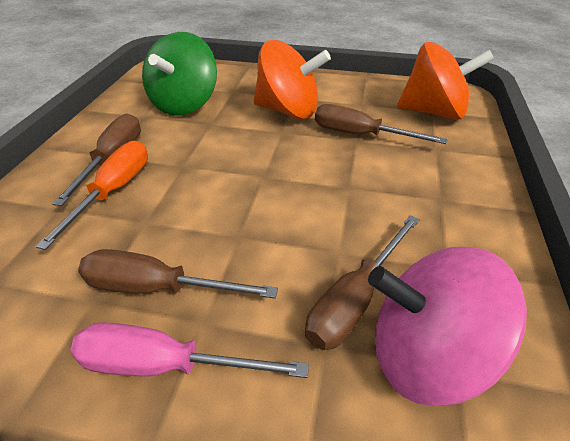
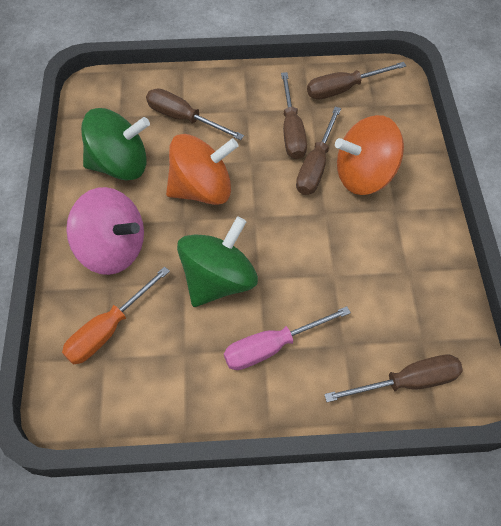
brown screwdriver: 4 -> 5
green spinning top: 1 -> 2

